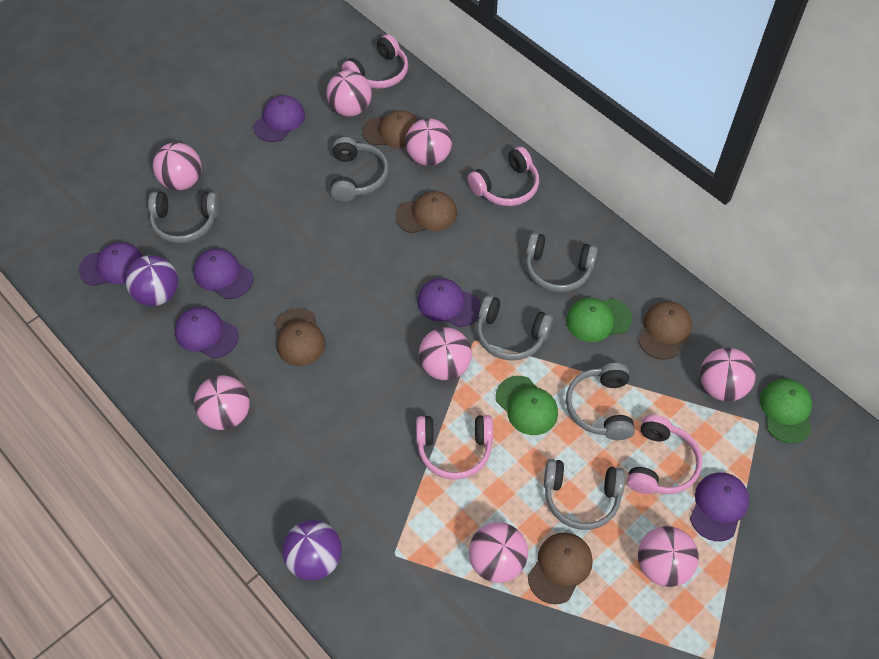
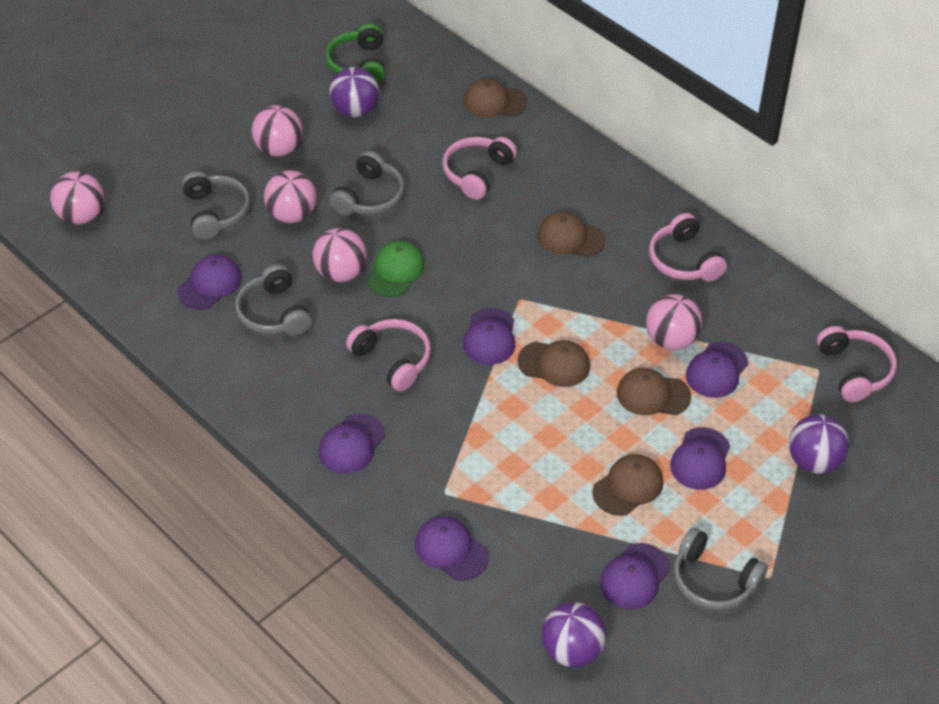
green cap: 3 -> 1
green headphones: 0 -> 1
grey headphones: 6 -> 4
pink ball: 8 -> 5
purple ball: 2 -> 3
purple cap: 6 -> 7

